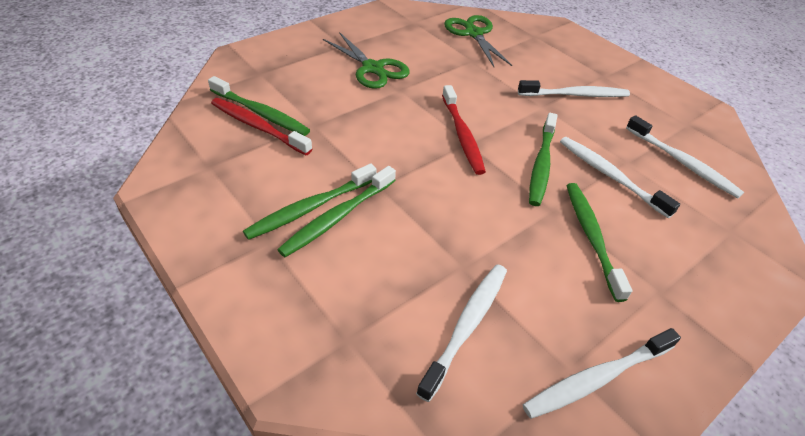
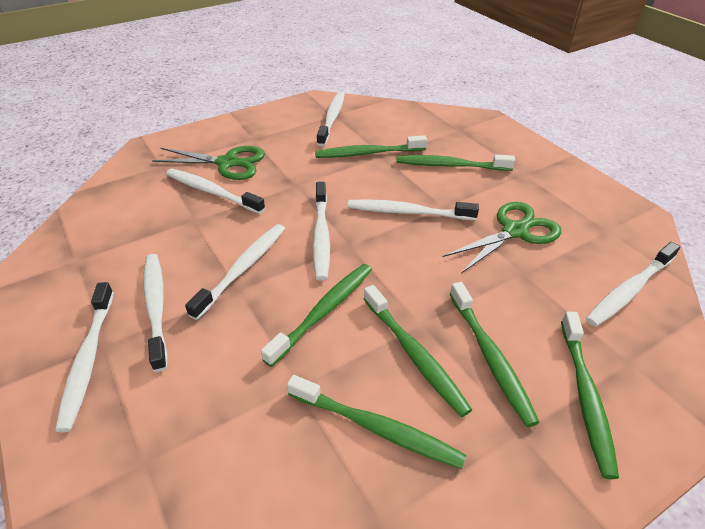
green toothbrush: 5 -> 7
red toothbrush: 2 -> 0
white toothbrush: 5 -> 8

